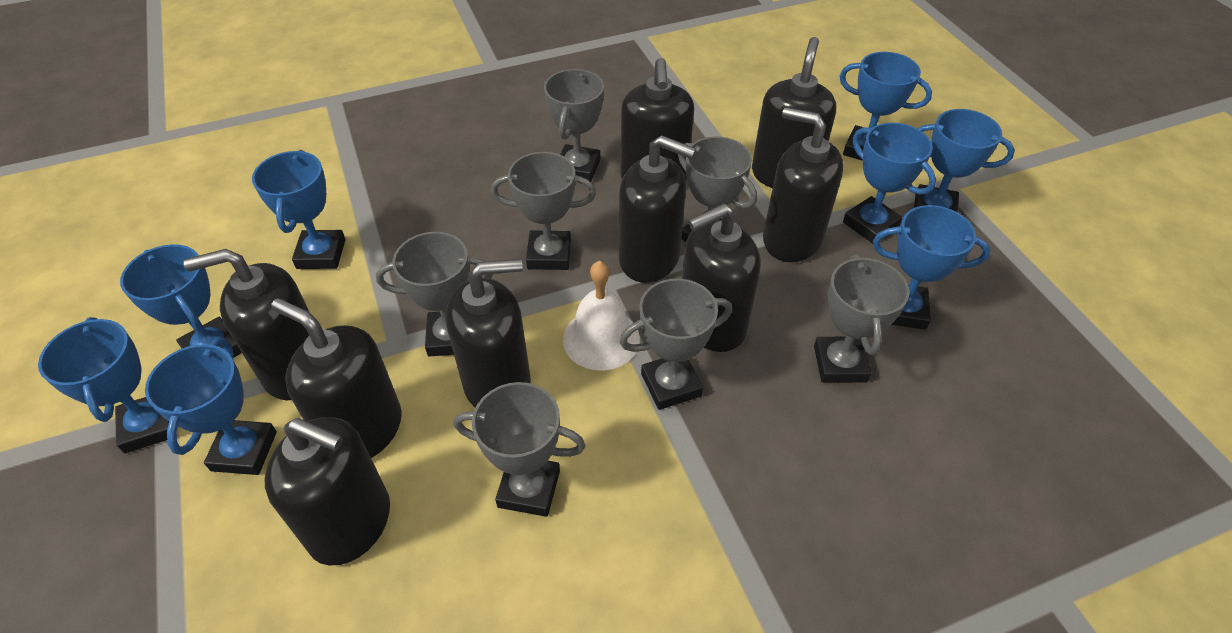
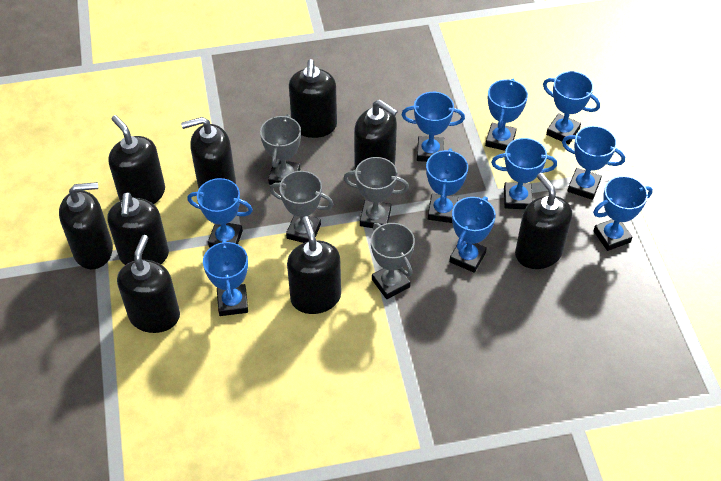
blue trophy: 8 -> 10
grey trophy: 7 -> 4
white bell: 1 -> 0

